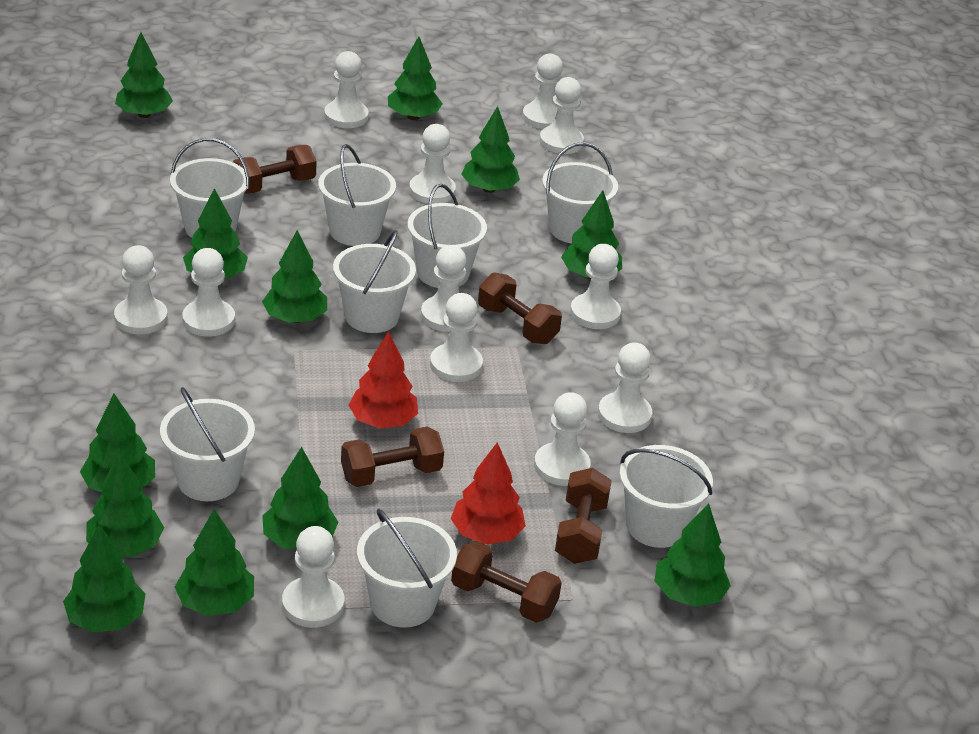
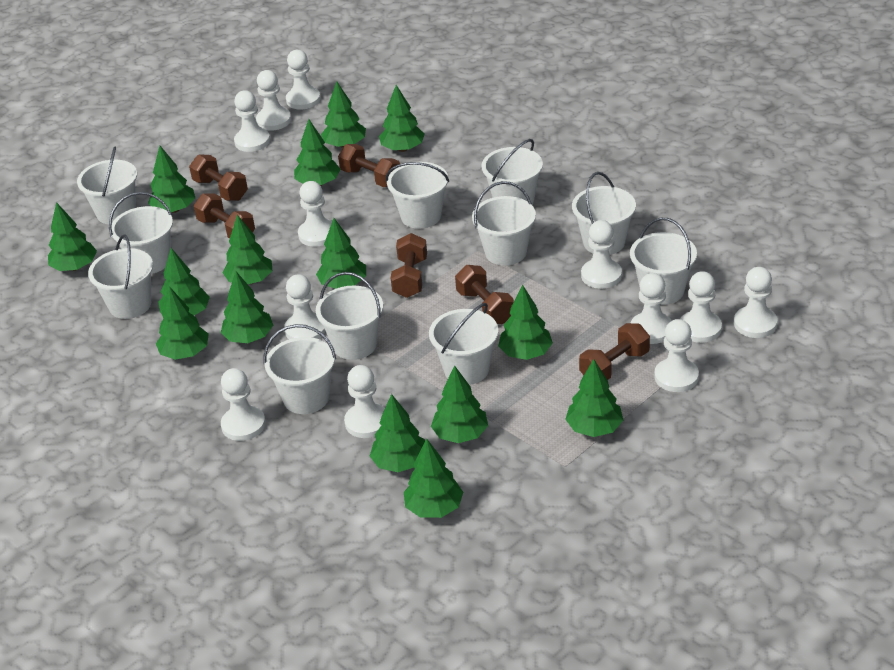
brown dumbbell: 5 -> 6
green tree: 12 -> 15
red tree: 2 -> 0
white bucket: 8 -> 11

